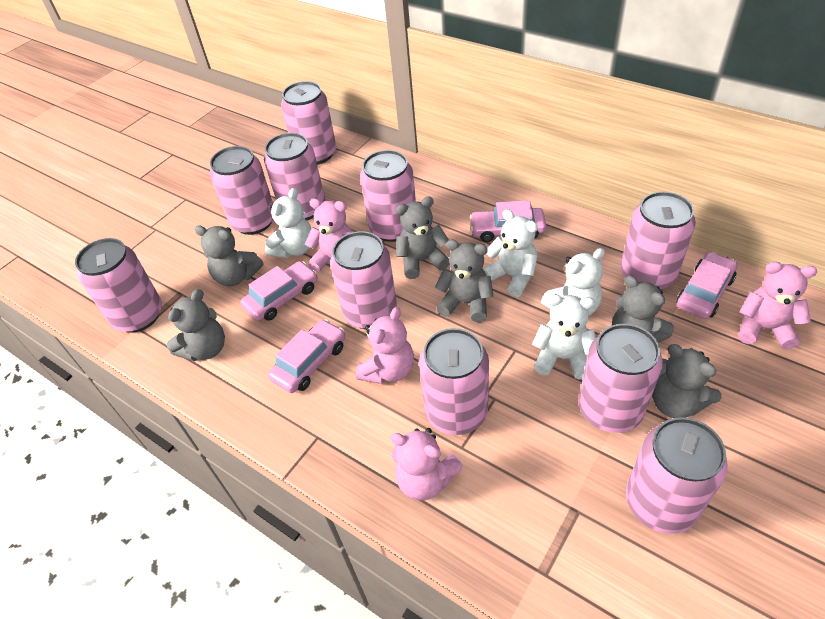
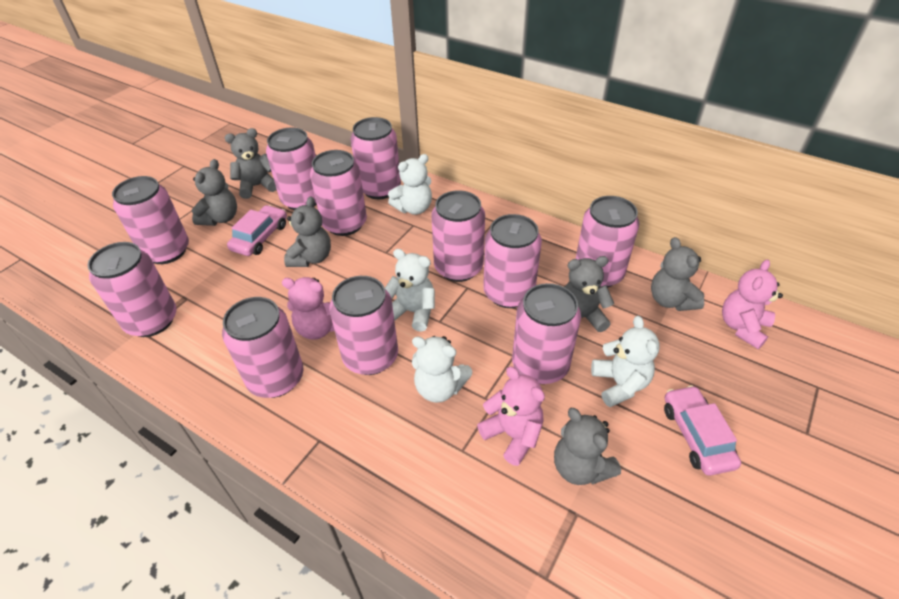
pink can: 10 -> 11
pink car: 4 -> 2
pink teddy bear: 4 -> 3

